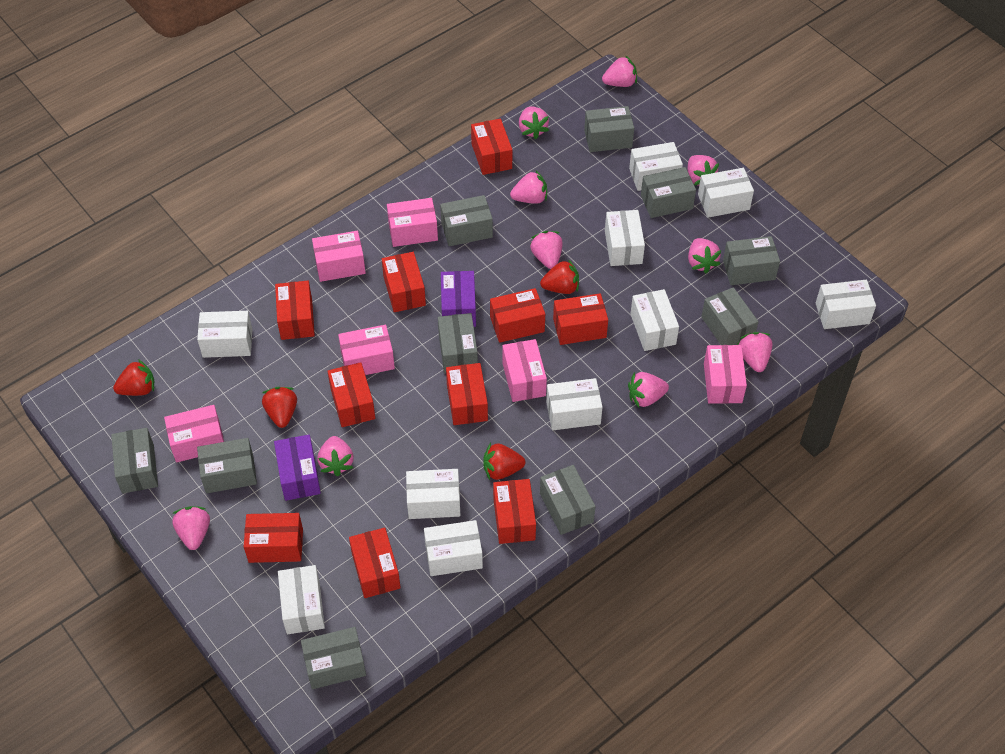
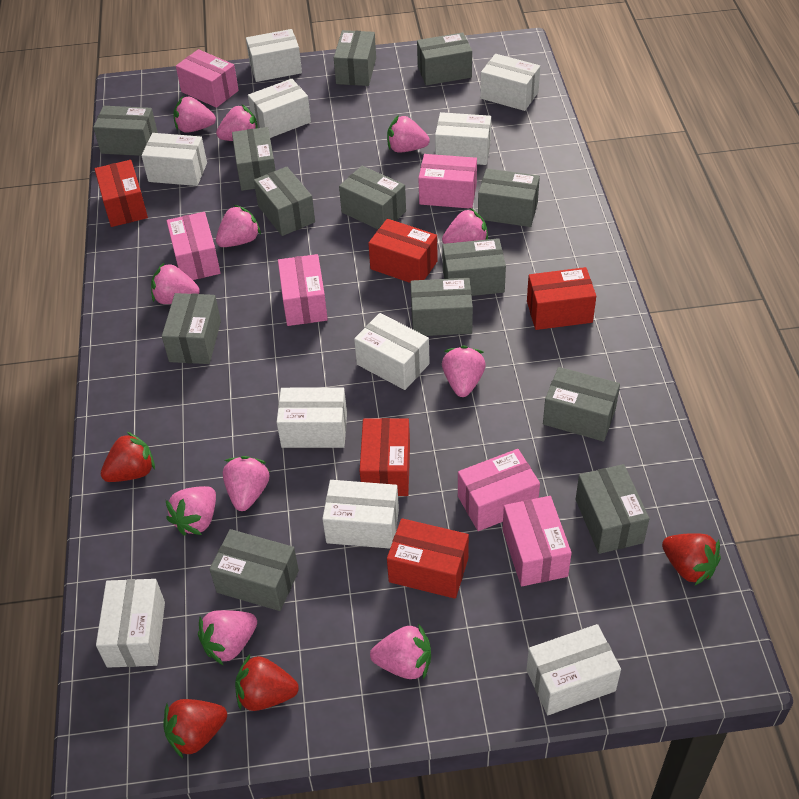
grey box: 10 -> 13
pink strawberry: 10 -> 11
purple box: 2 -> 0
red box: 10 -> 5

